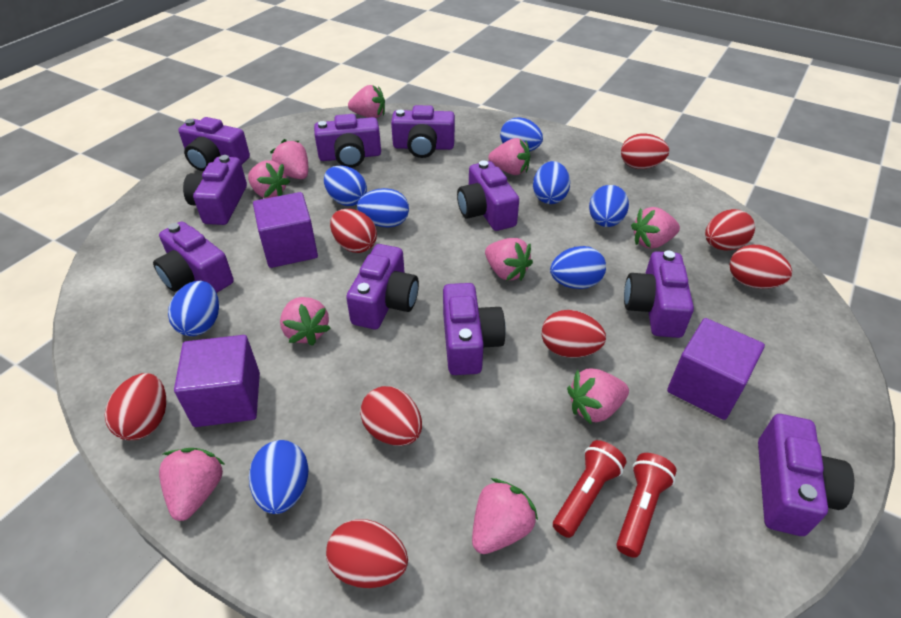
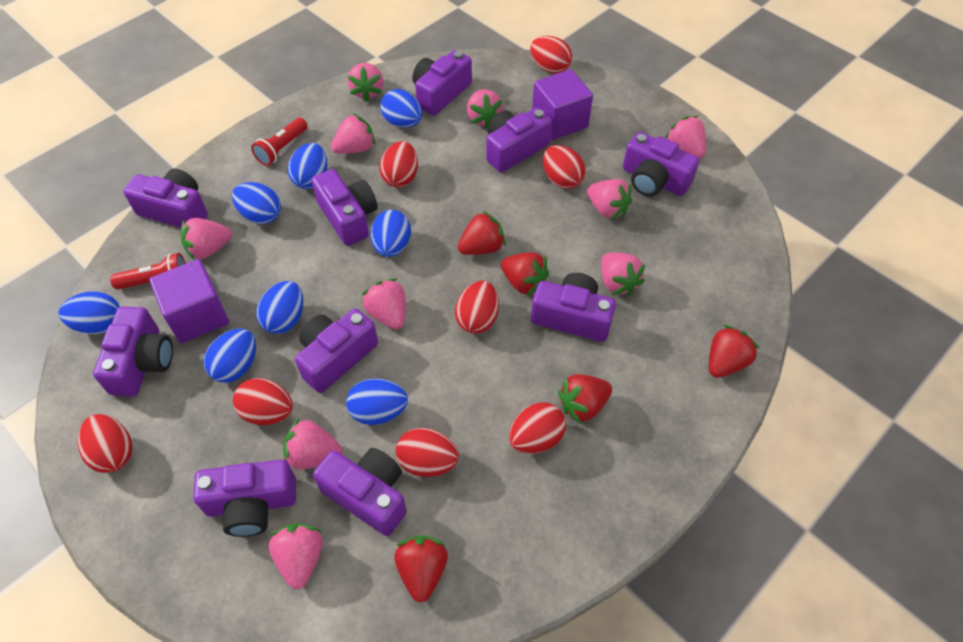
purple cube: 3 -> 2
red strawberry: 0 -> 5

